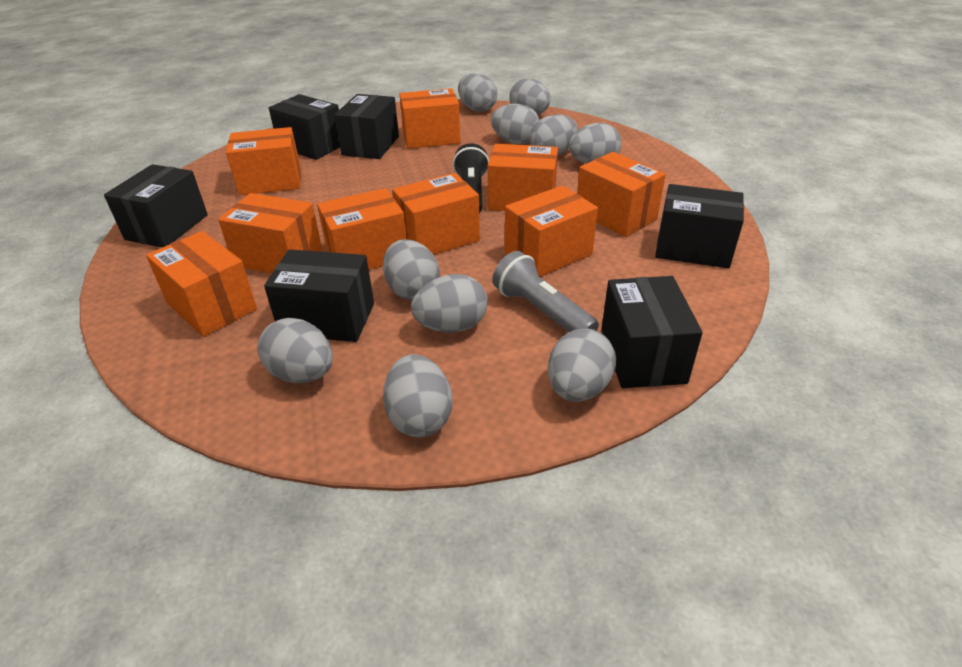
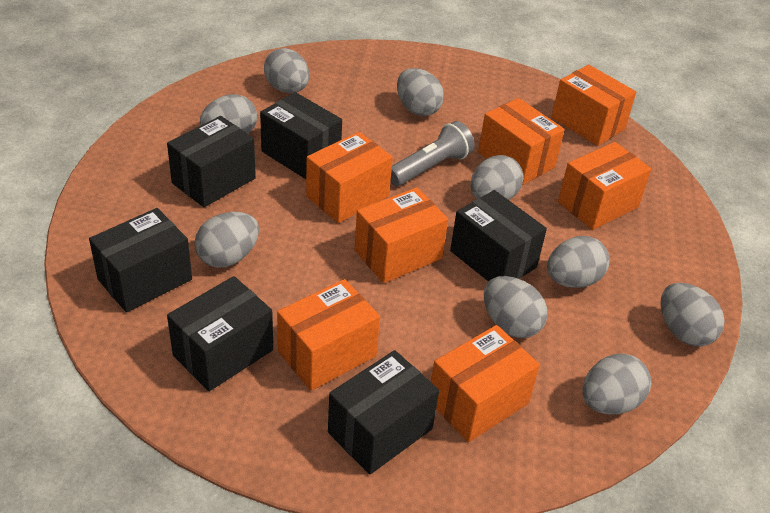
black flashlight: 1 -> 0
grey egg: 10 -> 9
orange box: 9 -> 7

